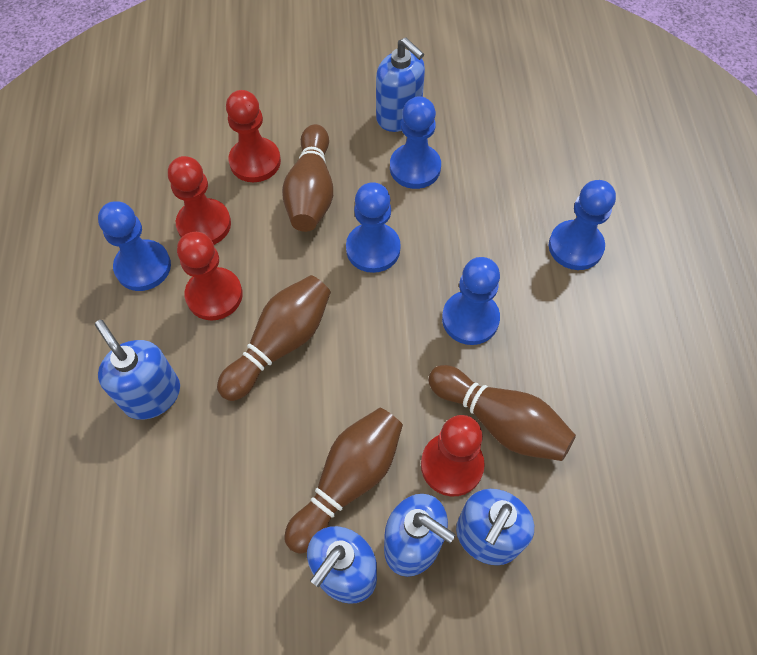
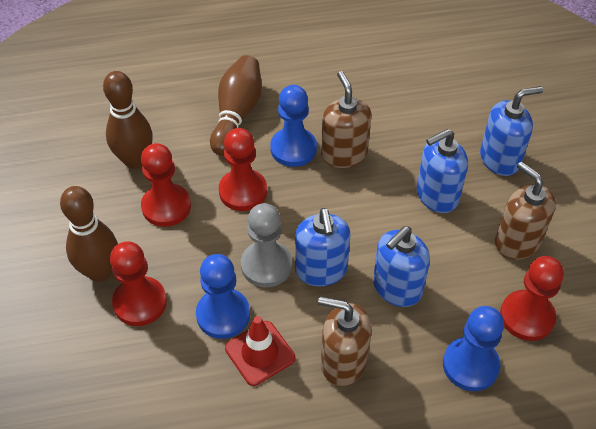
blue pawn: 5 -> 3
blue soap dispenser: 5 -> 4
brown bowling pin: 4 -> 3
brown soap dispenser: 0 -> 3
grey pawn: 0 -> 1
red traffic cone: 0 -> 1

